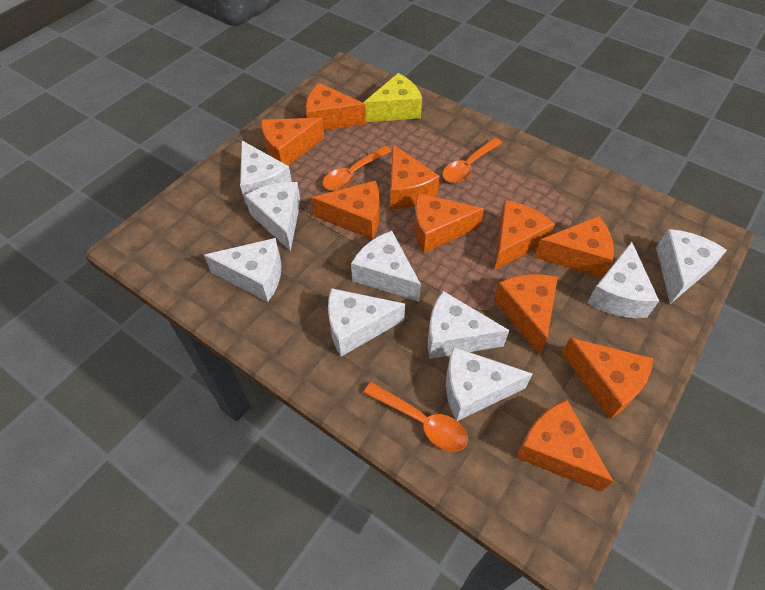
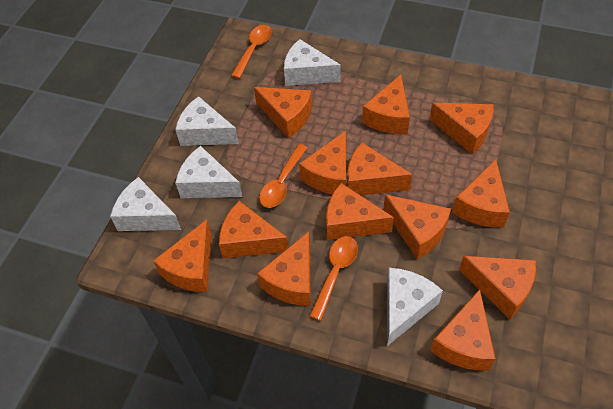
orange cheese: 10 -> 13
white cheese: 9 -> 5
yellow cheese: 1 -> 0

